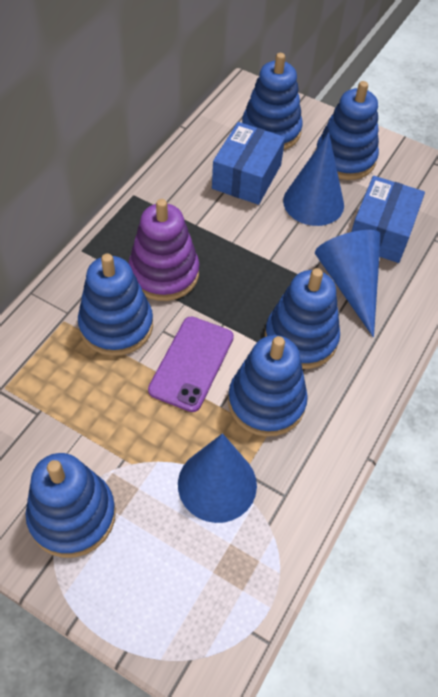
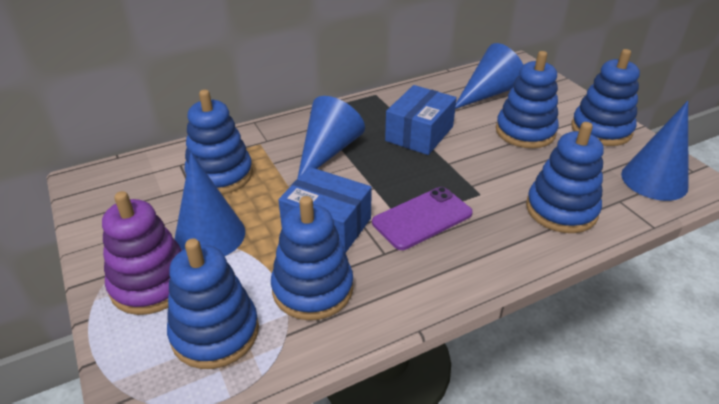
blue cone: 3 -> 4

